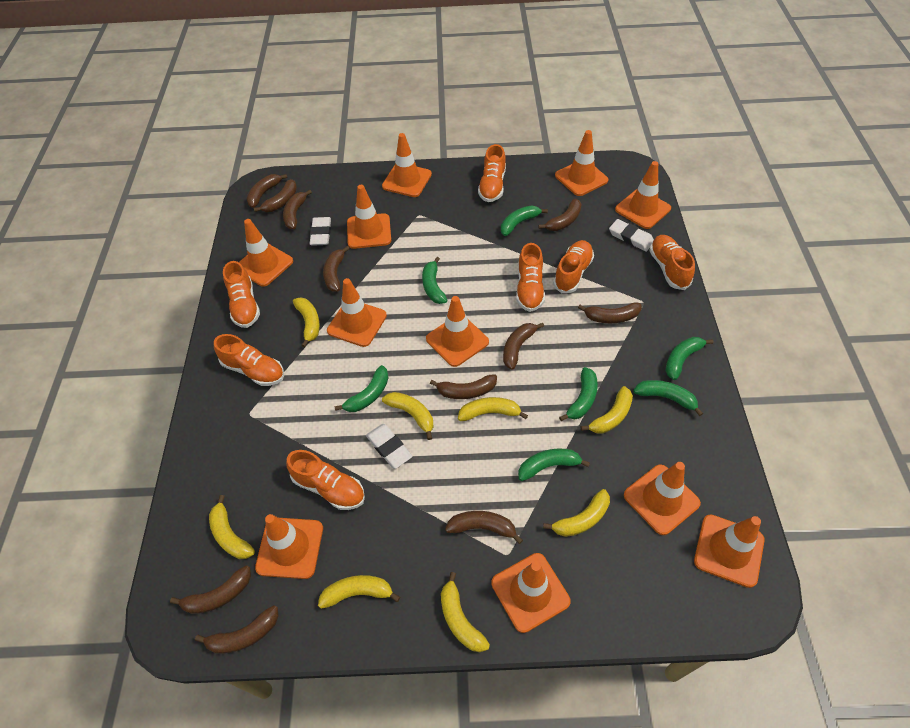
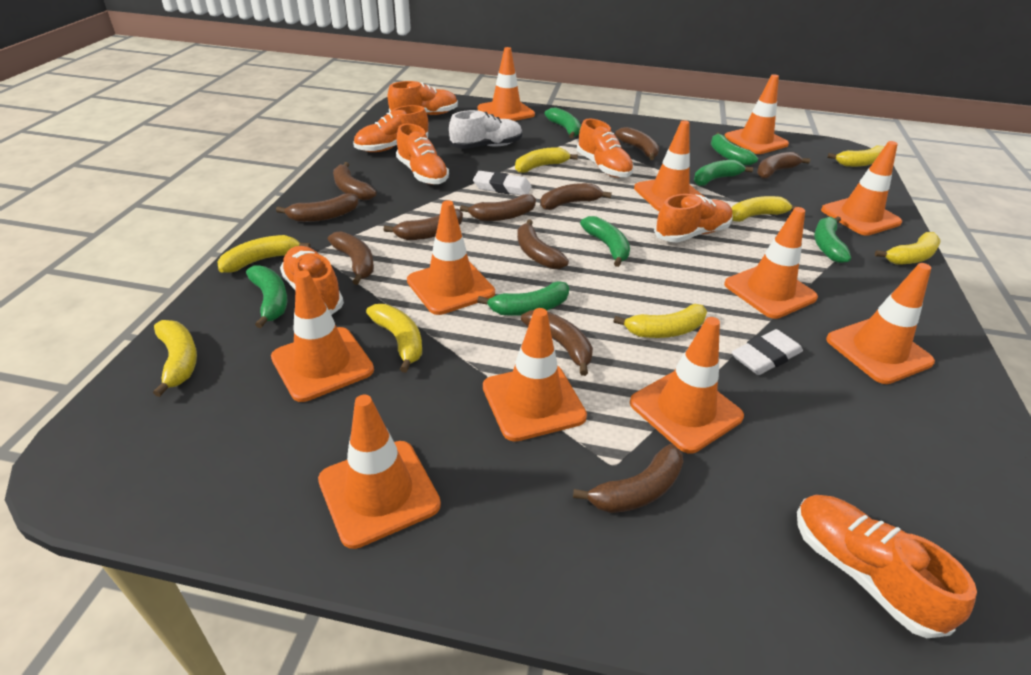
white eraser: 3 -> 2
white shoe: 0 -> 1

